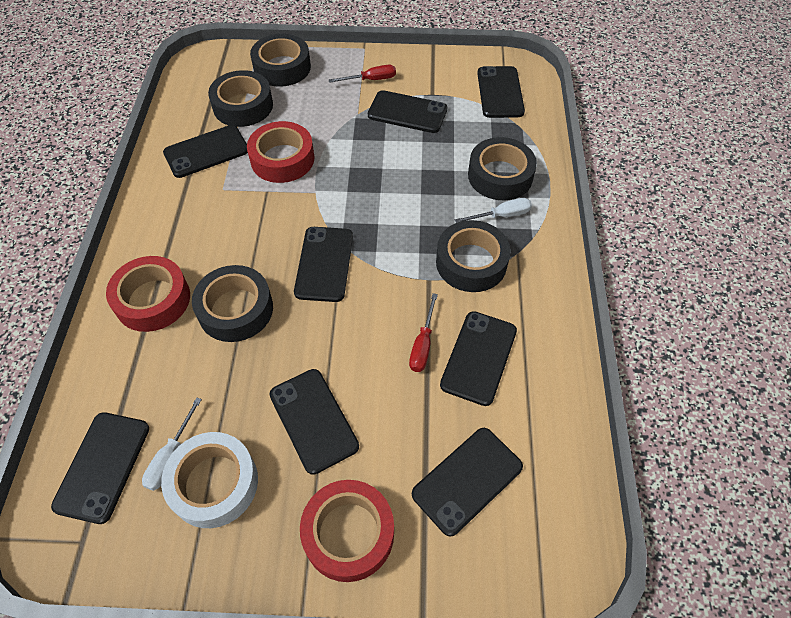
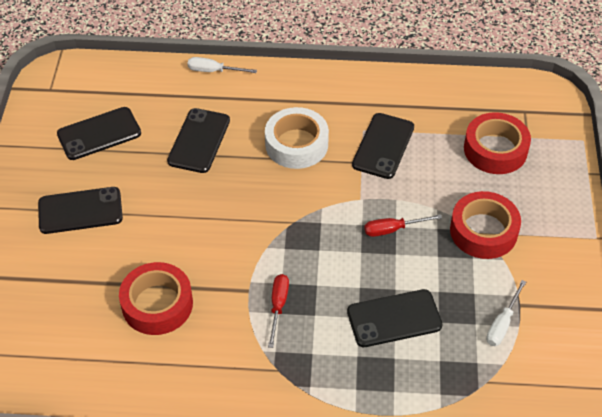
black phone: 8 -> 5
black tape: 5 -> 0

